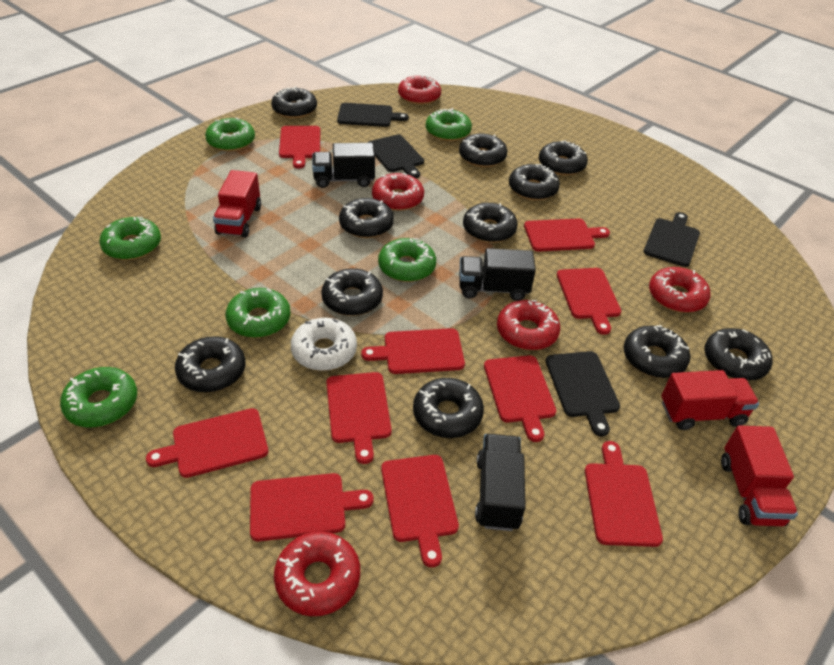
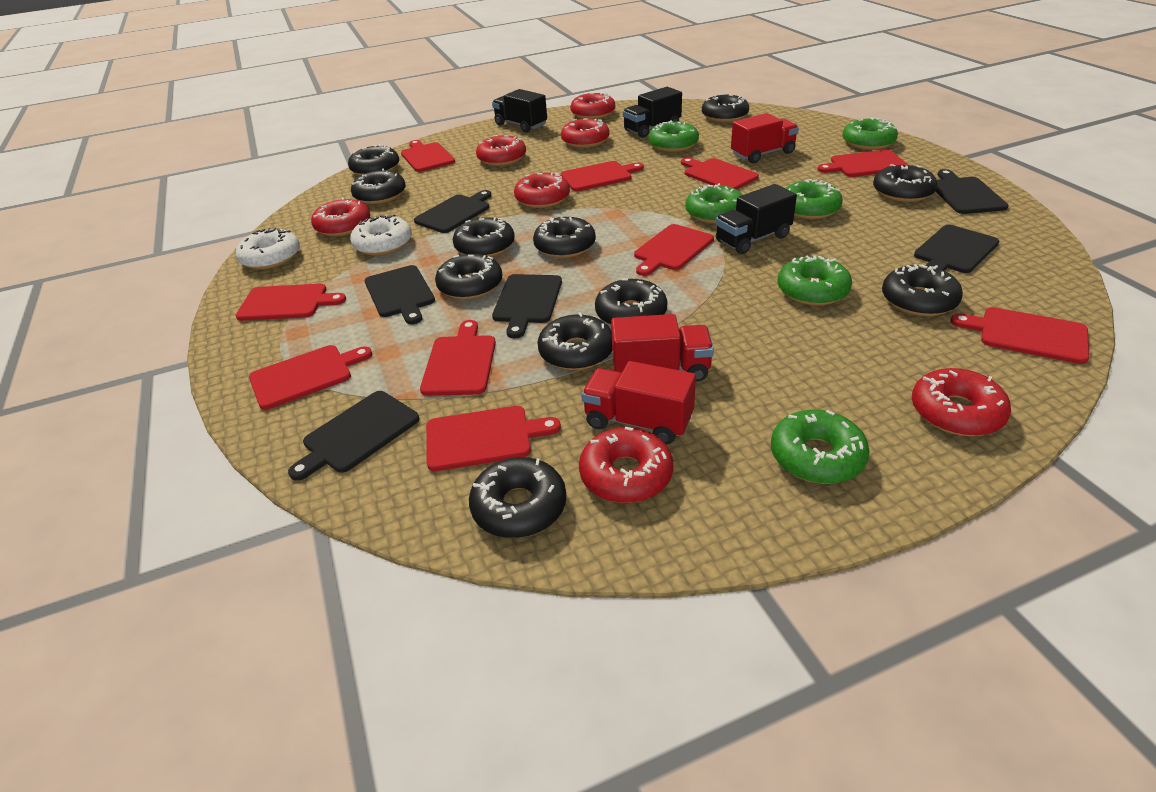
black cutting board: 4 -> 6
red donut: 5 -> 7
white donut: 1 -> 2

